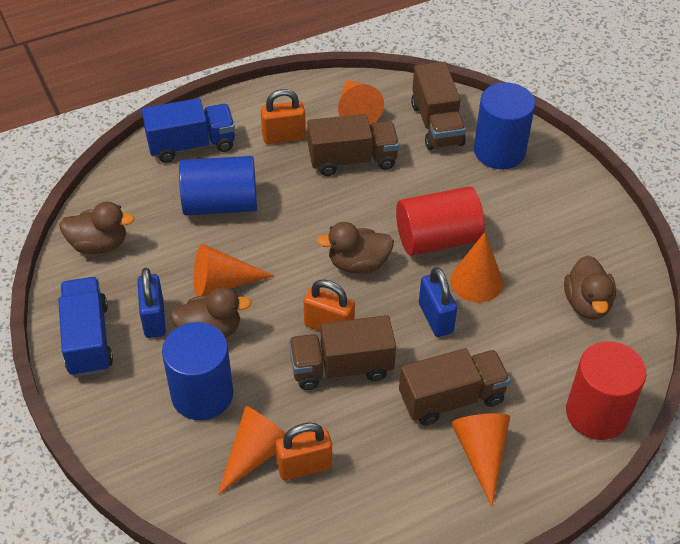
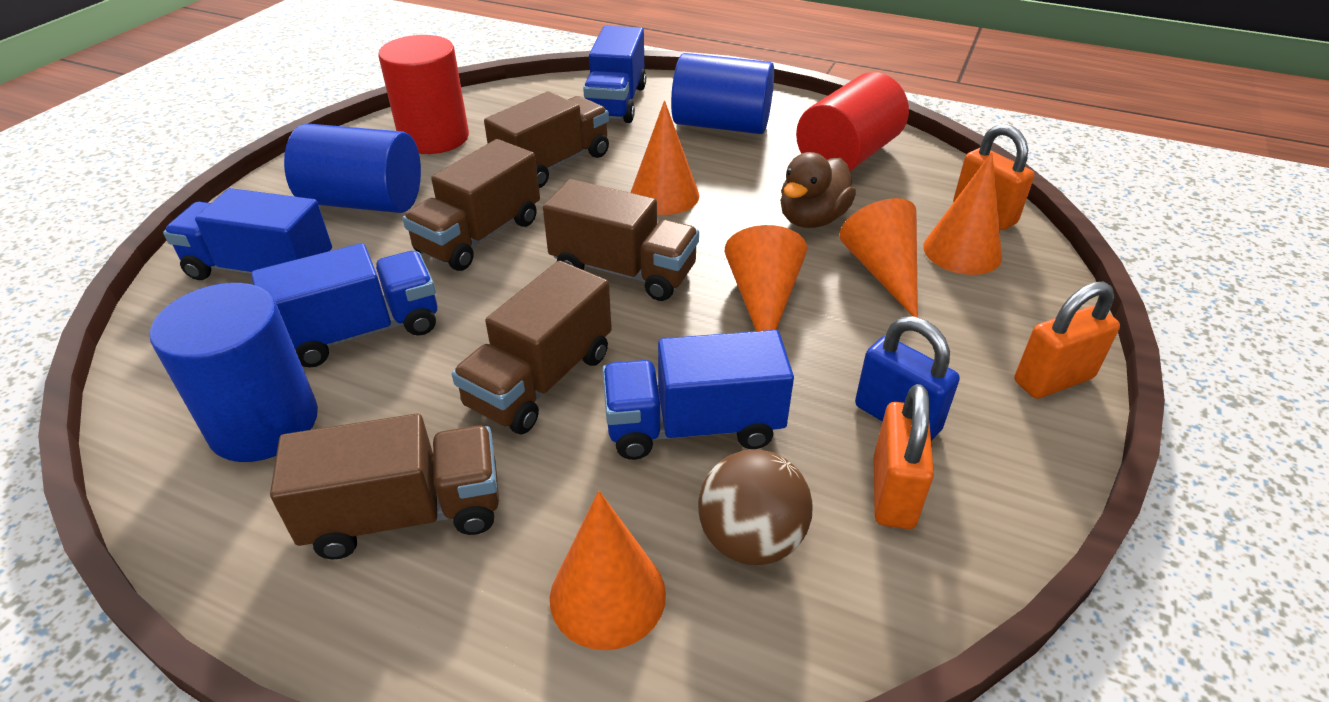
blue padlock: 2 -> 1
blue truck: 2 -> 4
brown ball: 0 -> 1
brown duck: 4 -> 1
brown truck: 4 -> 5

